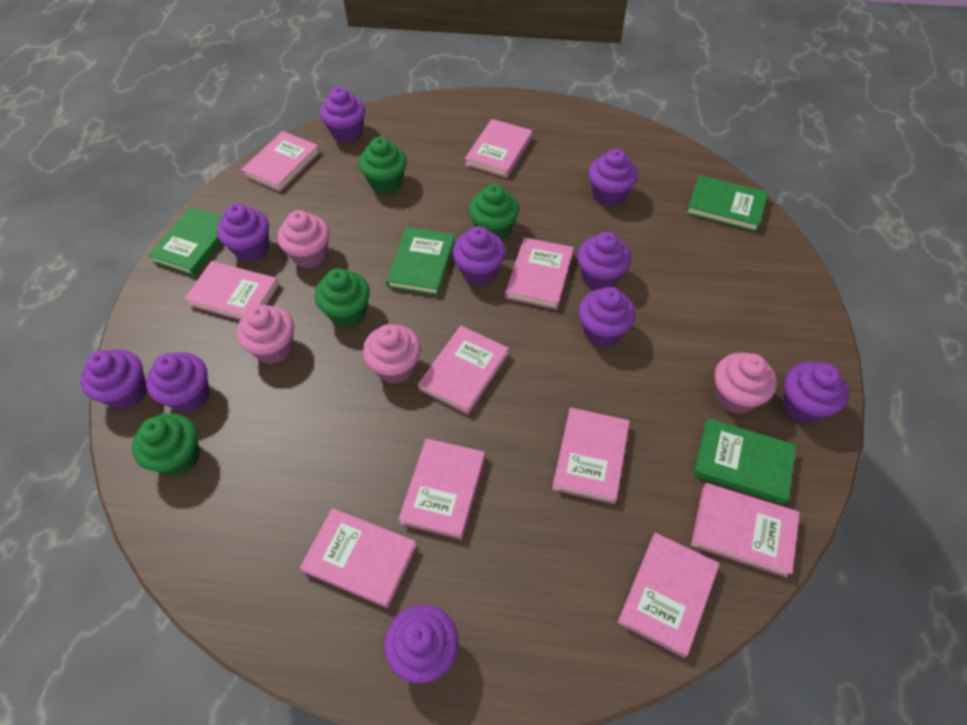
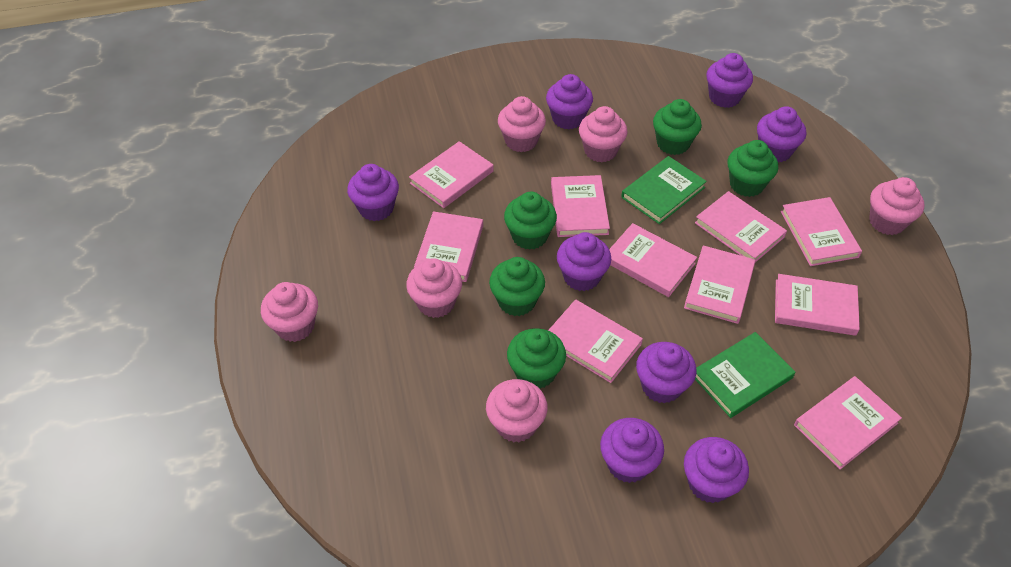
green book: 4 -> 2
green cupcake: 4 -> 5
pink cupcake: 4 -> 6
purple cupcake: 10 -> 8

